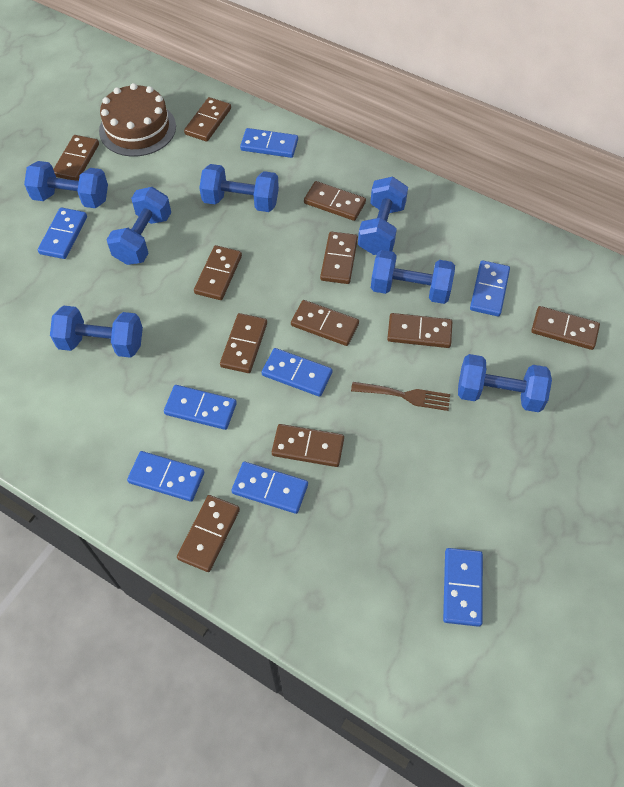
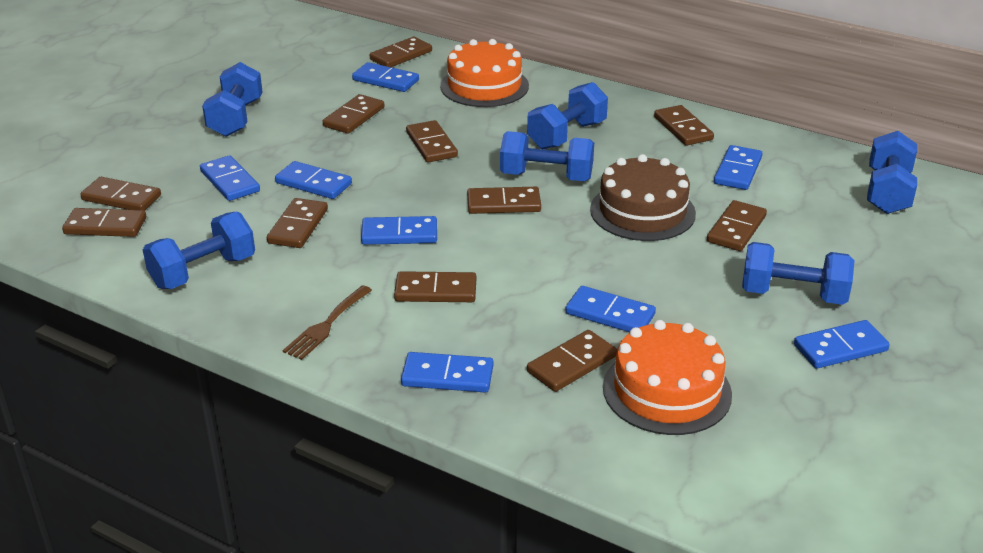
blue dumbbell: 7 -> 6
orange cake: 0 -> 2

